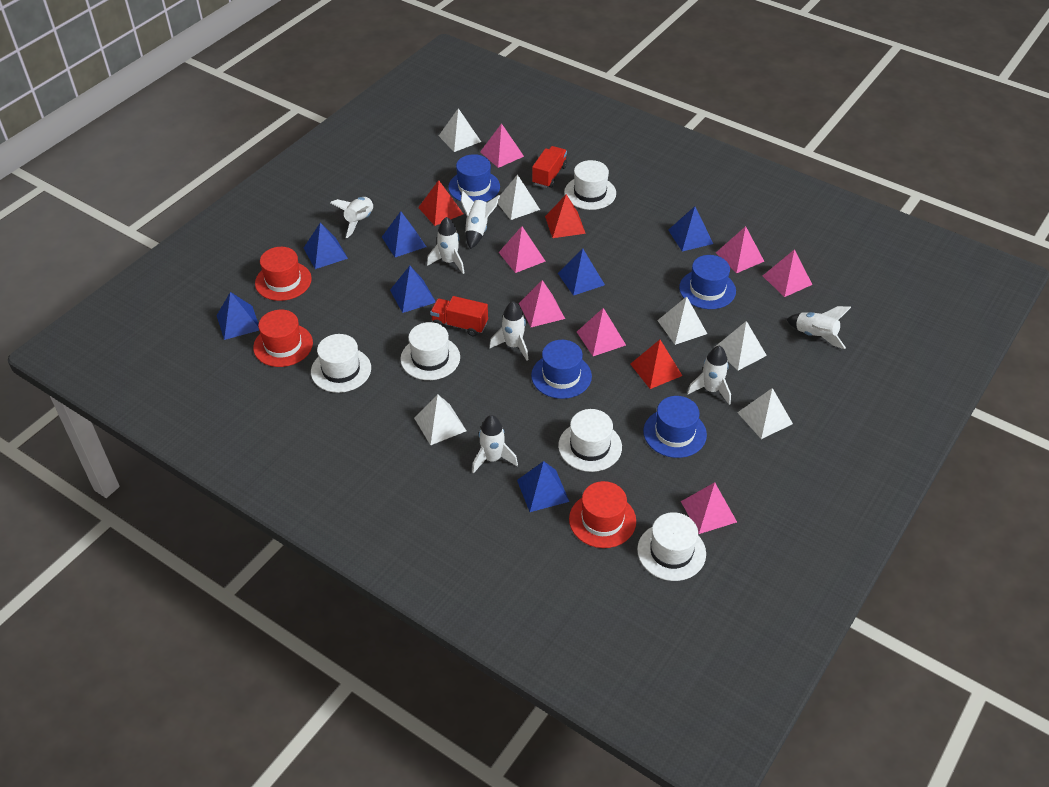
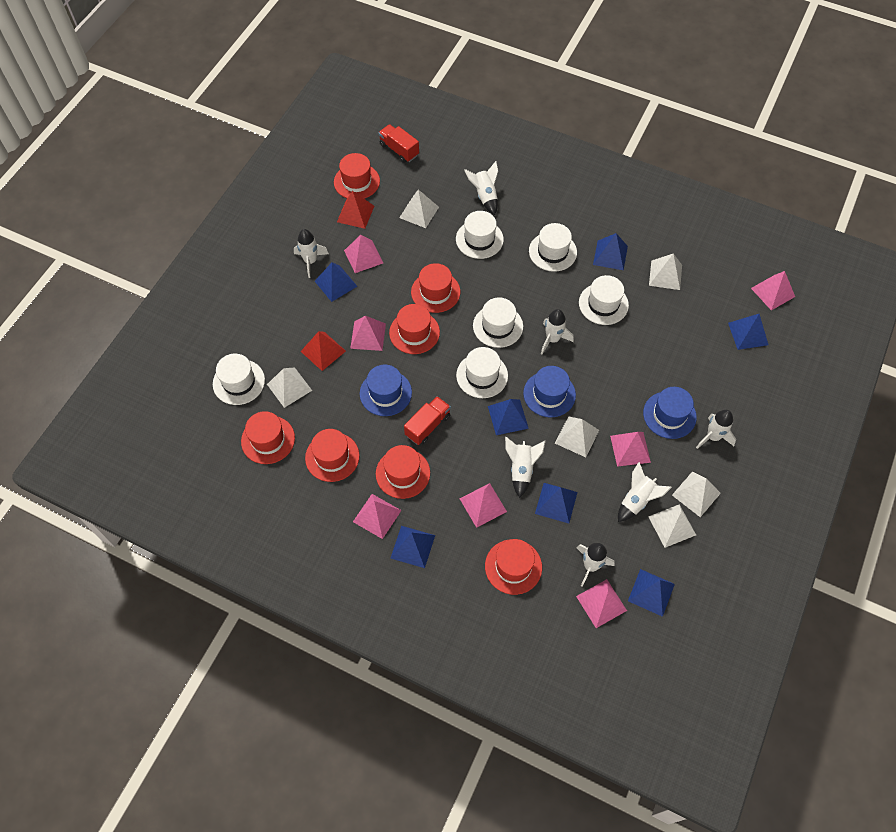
blue hat: 4 -> 3
red hat: 3 -> 7
red pyramid: 3 -> 2
white hat: 5 -> 6

